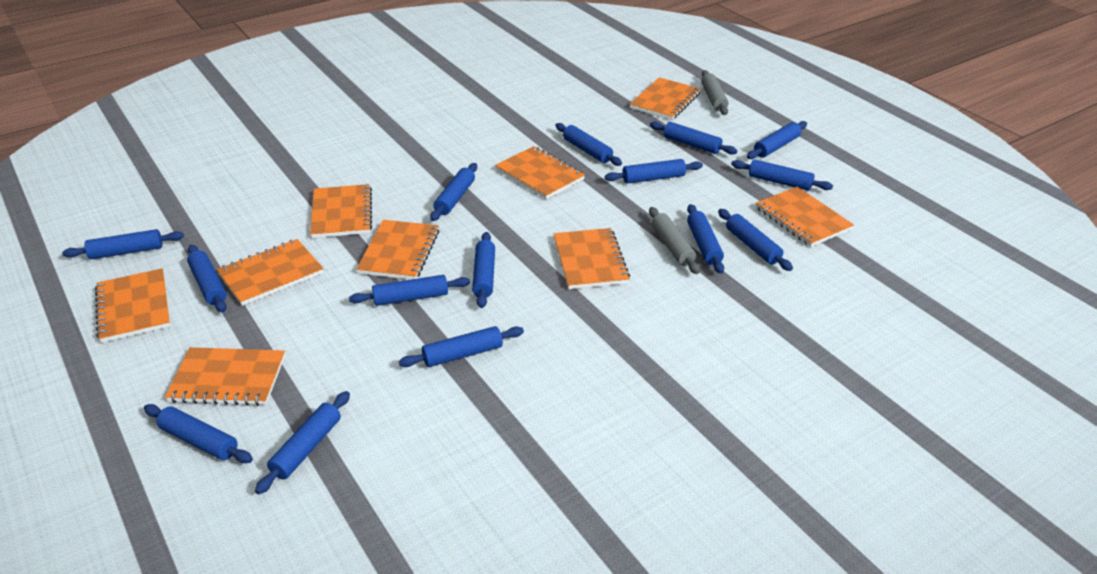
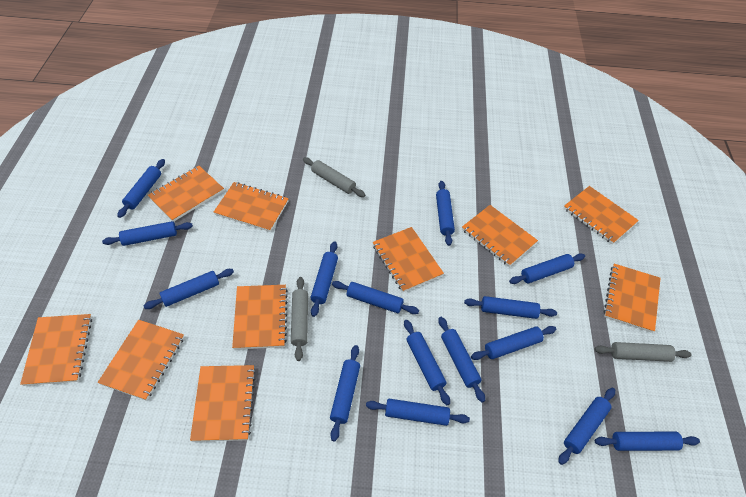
grey rolling pin: 2 -> 3
orange notebook: 9 -> 10

